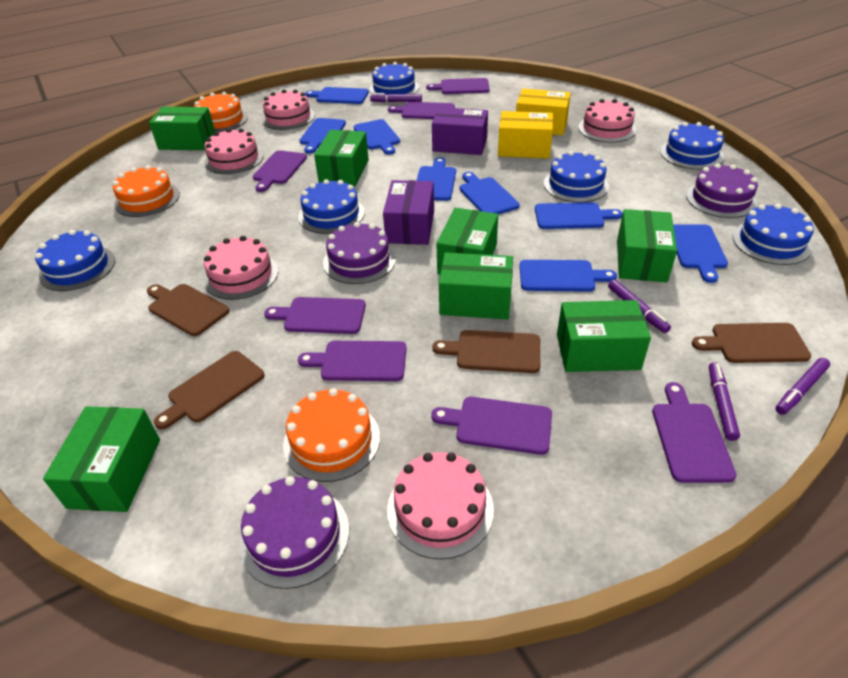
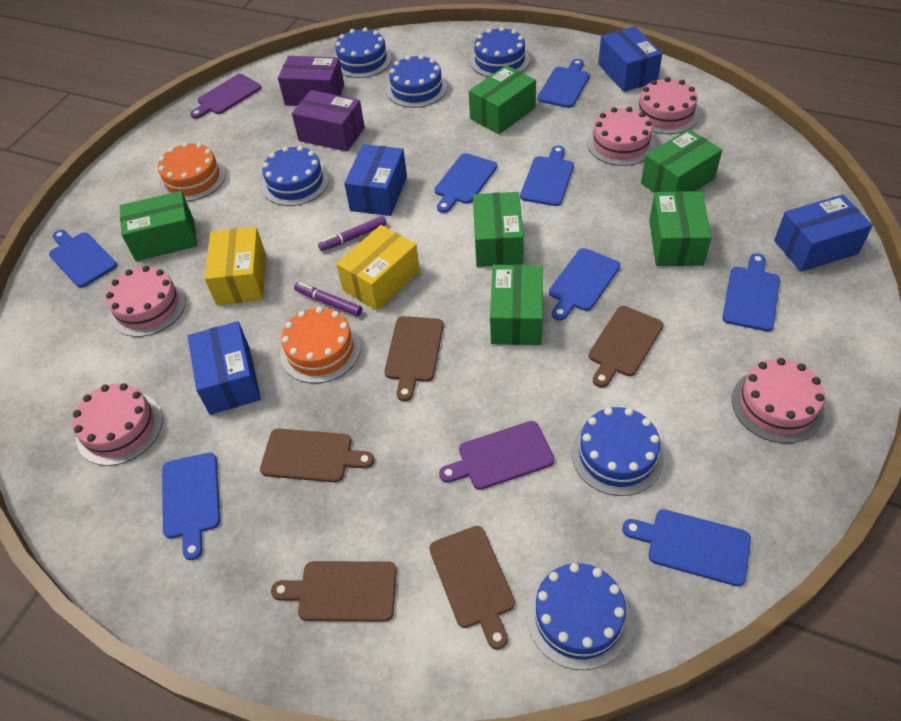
blue box: 0 -> 4
brown cutting board: 4 -> 5
green box: 7 -> 6
orange cake: 3 -> 2
purple cake: 3 -> 0
purple cutting board: 7 -> 2
purple marker: 4 -> 2

